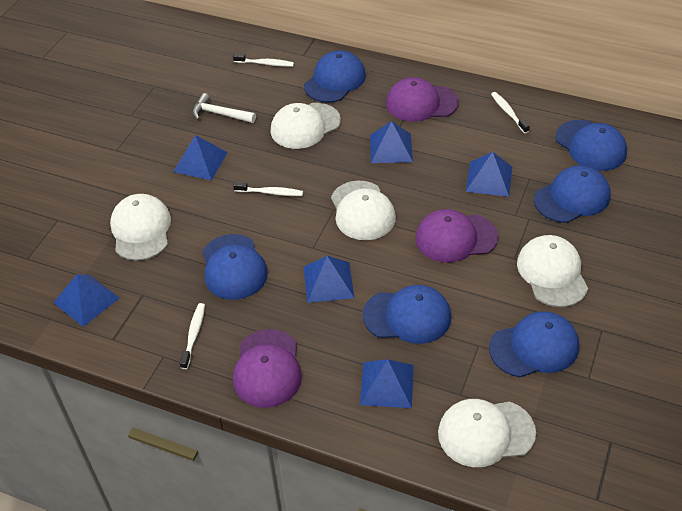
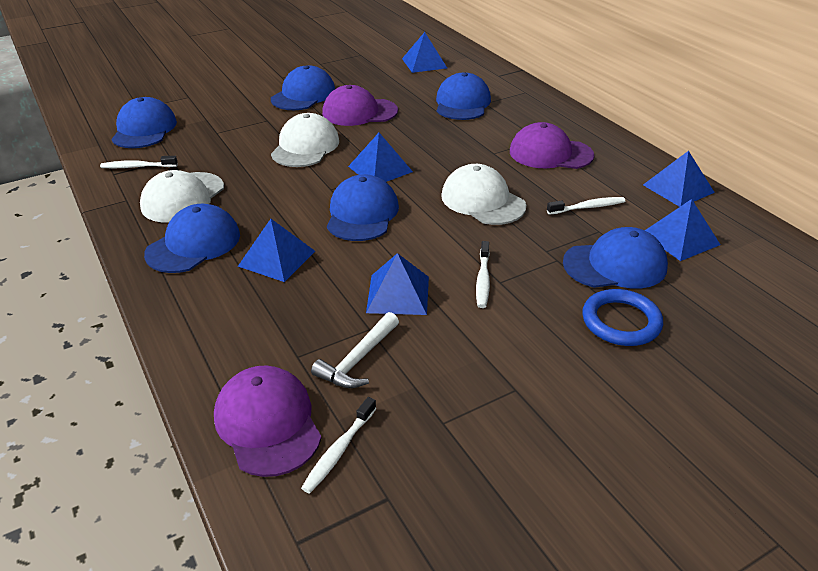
blue ring: 0 -> 1
white cap: 5 -> 3

